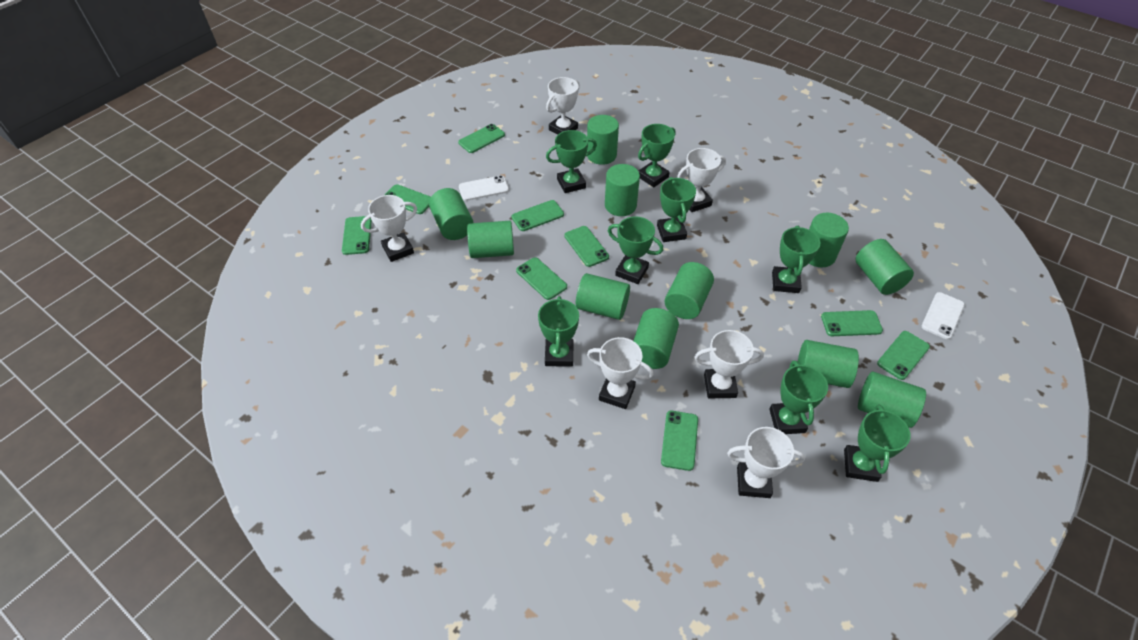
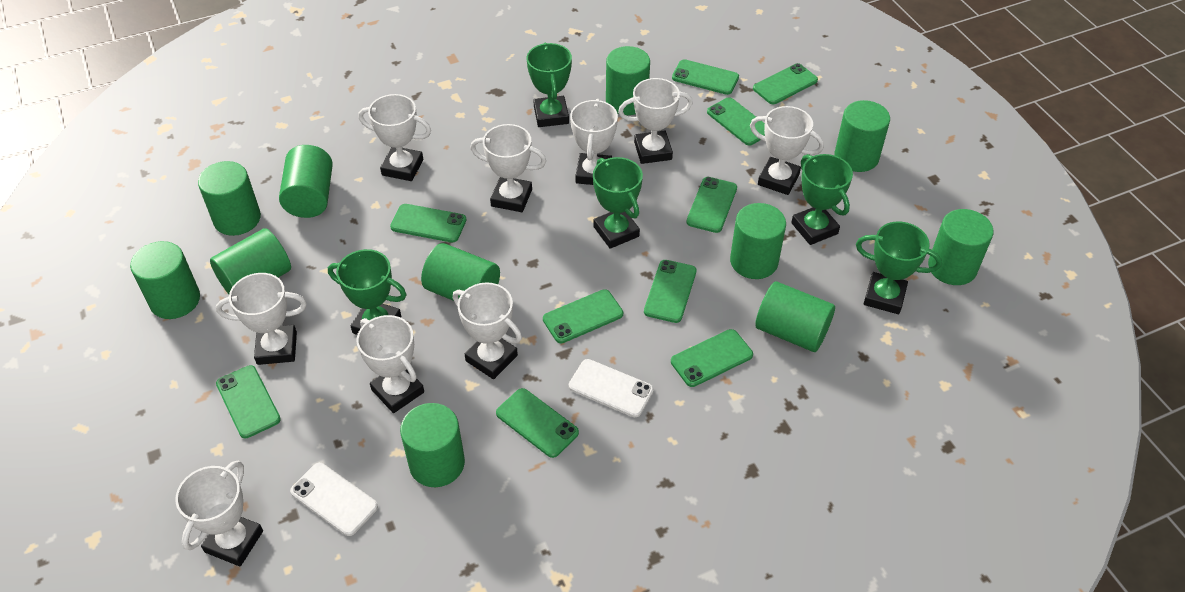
green phone: 9 -> 10
green trophy: 8 -> 5
white trophy: 6 -> 9

